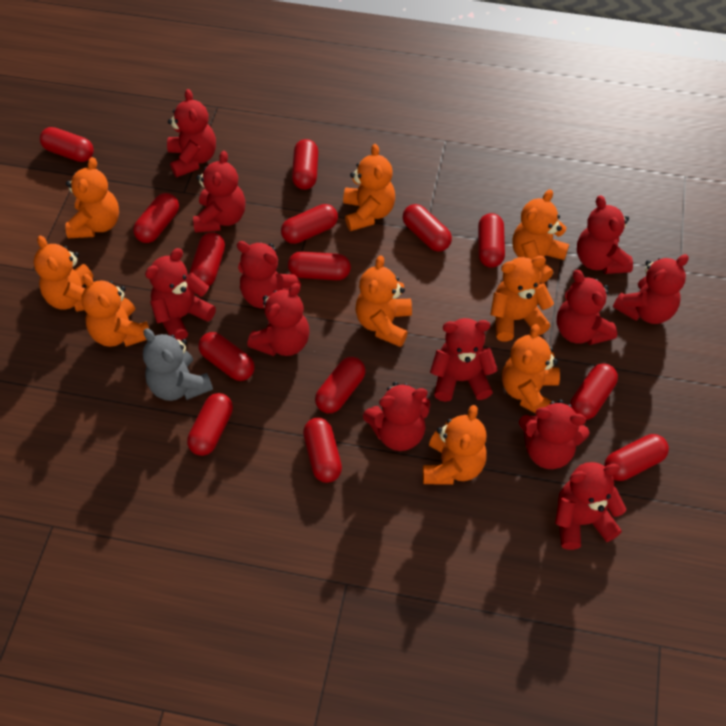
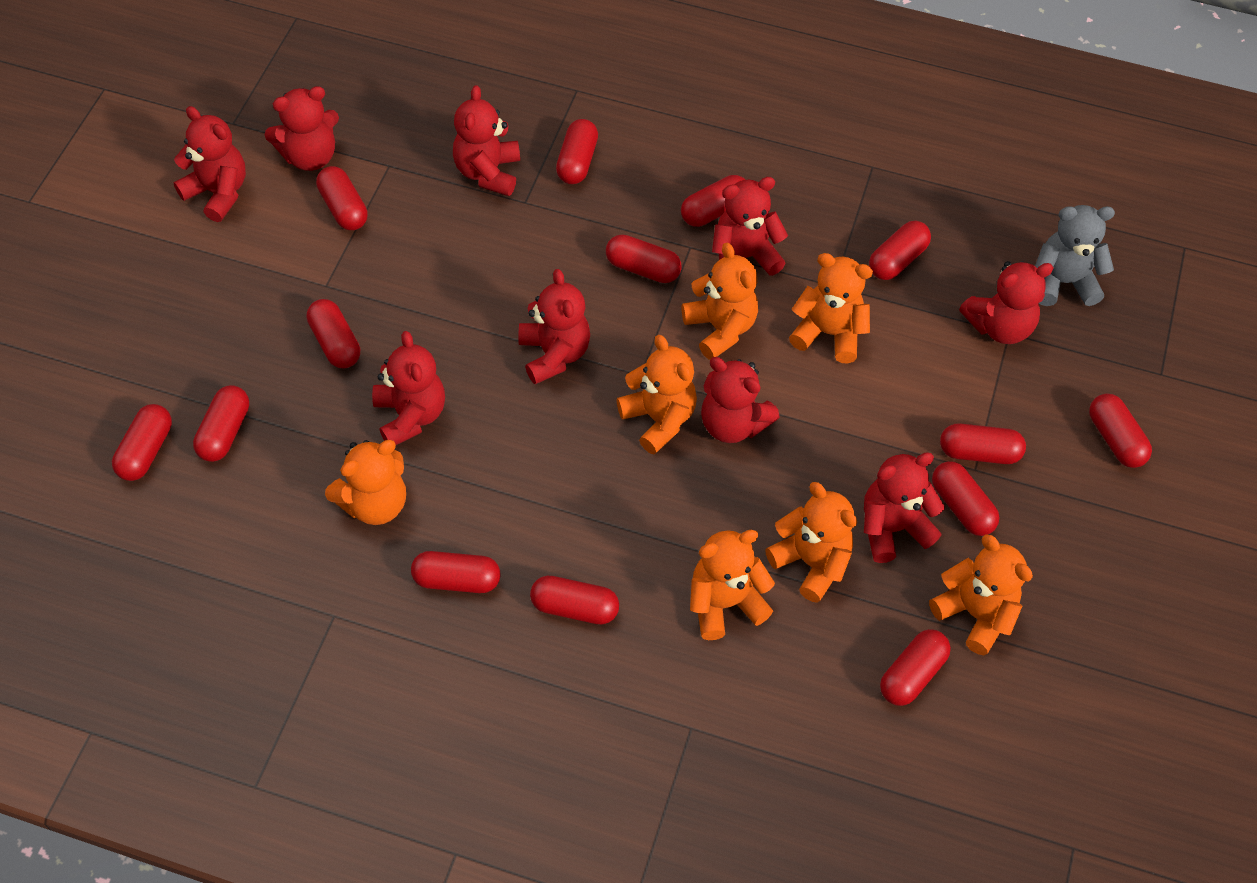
orange teddy bear: 9 -> 7
red teddy bear: 12 -> 9

